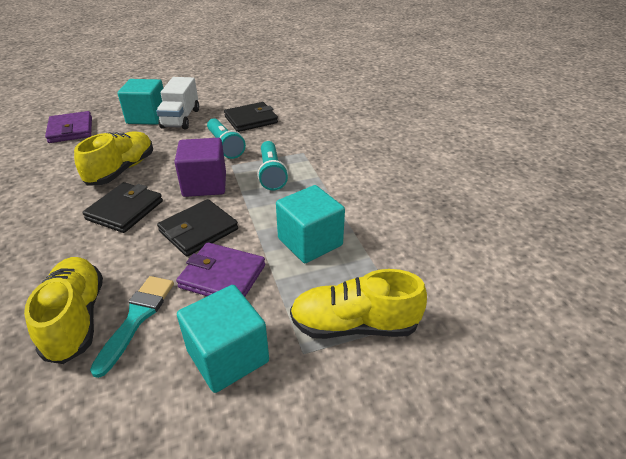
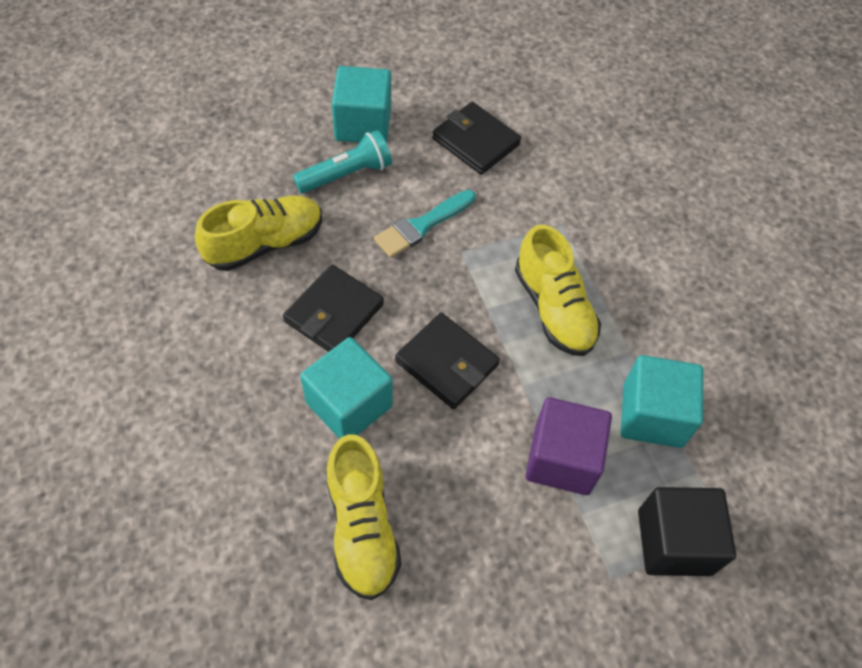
black cube: 0 -> 1
purple wallet: 2 -> 0
turquoise flashlight: 2 -> 1
white truck: 1 -> 0

